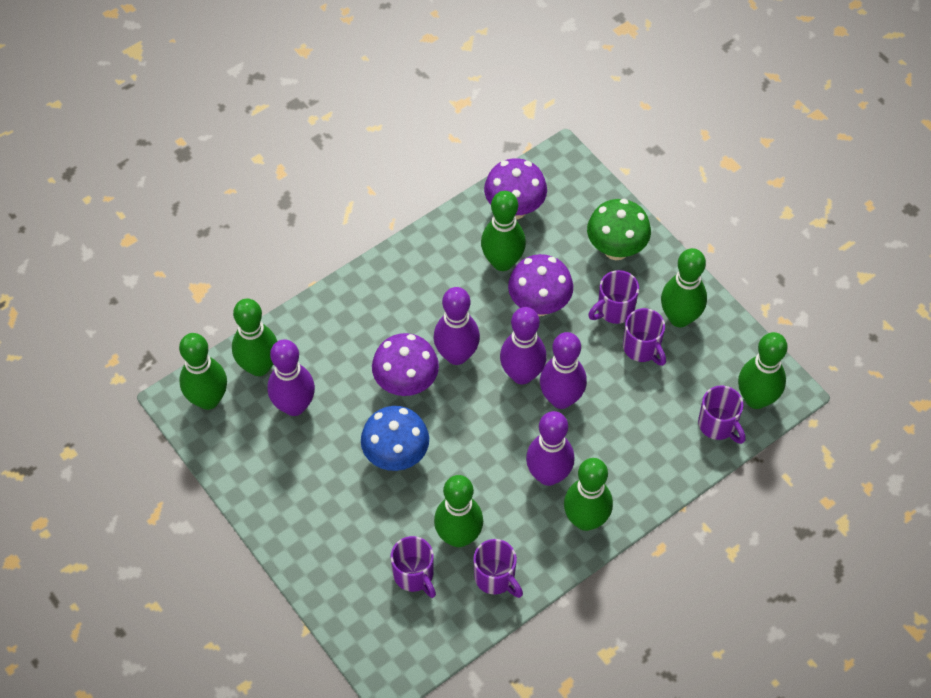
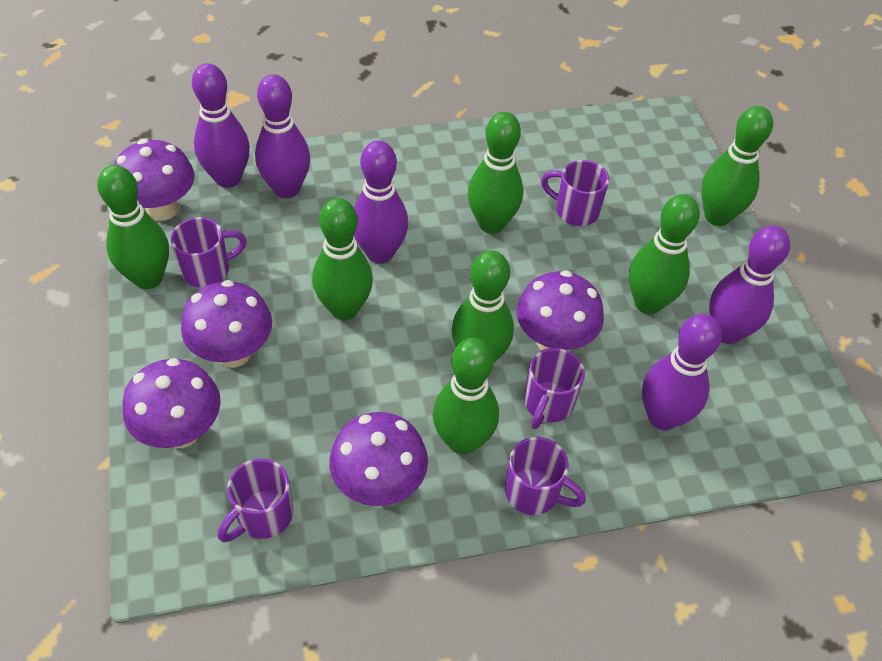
blue mushroom: 1 -> 0
green mushroom: 1 -> 0
purple mushroom: 3 -> 5

